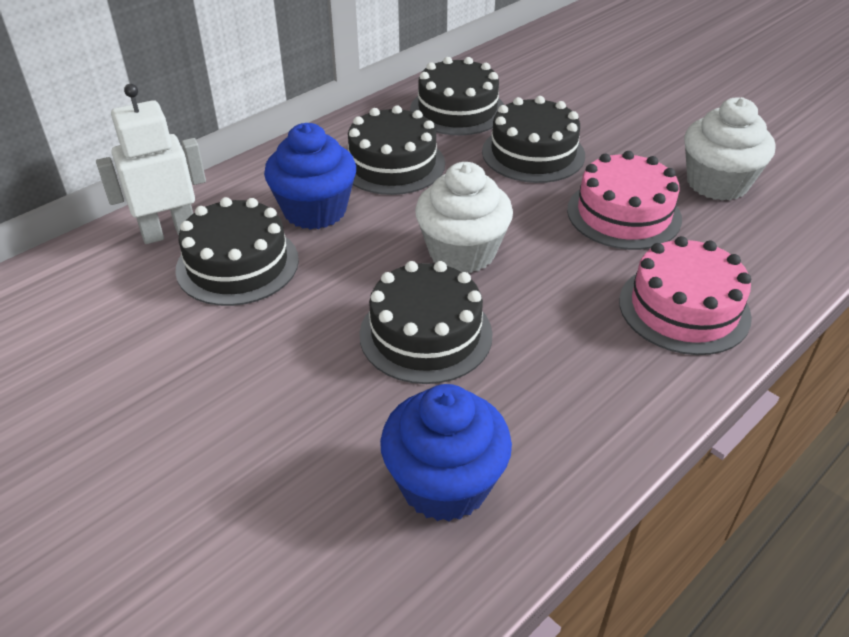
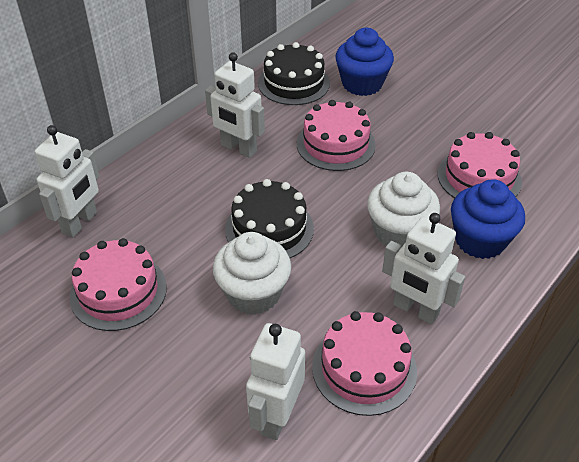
black cake: 5 -> 2
pink cake: 2 -> 4
white robot: 1 -> 4

